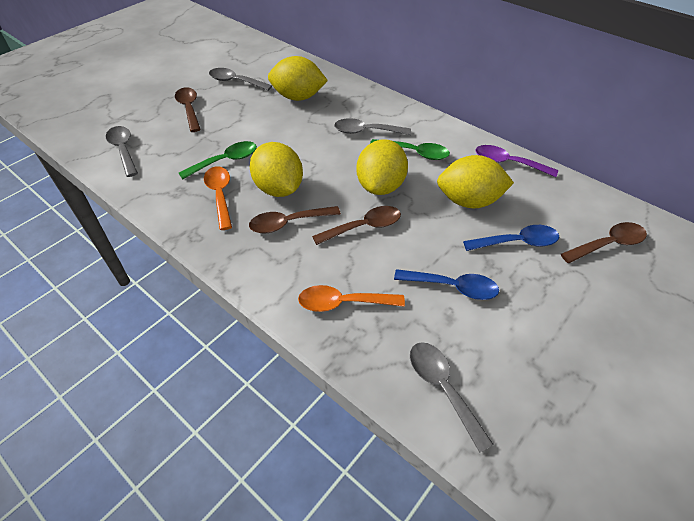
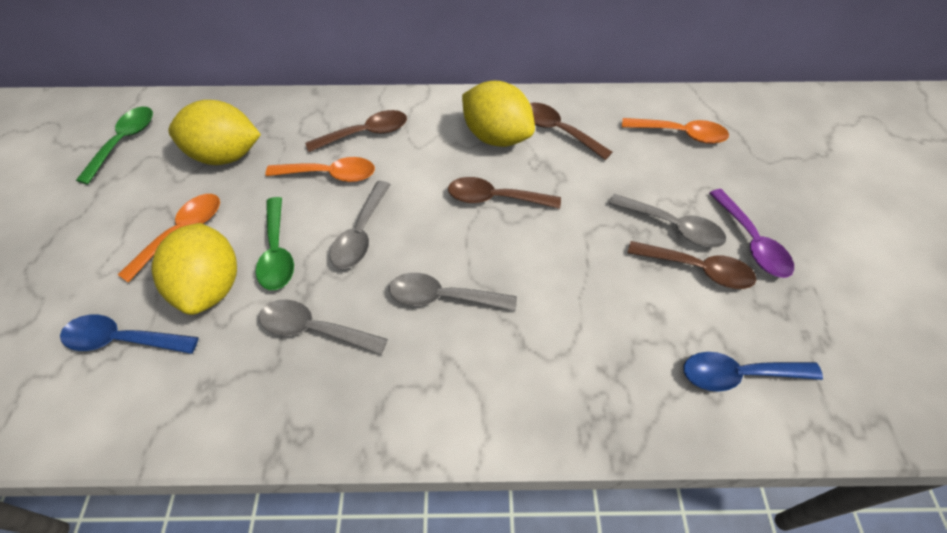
orange spoon: 2 -> 3
yellow lemon: 4 -> 3

